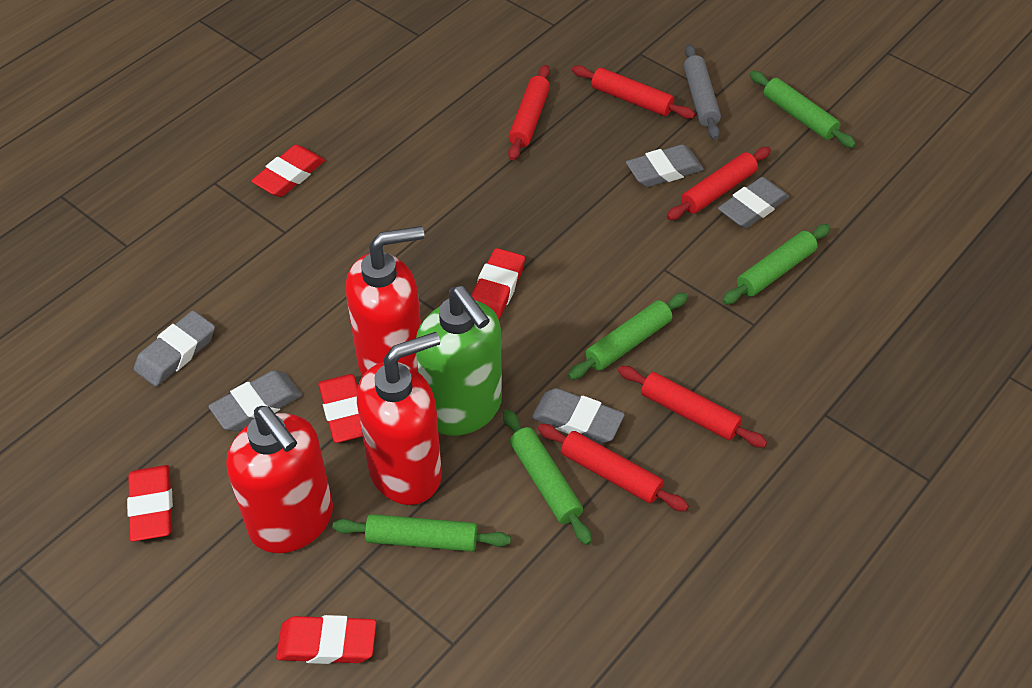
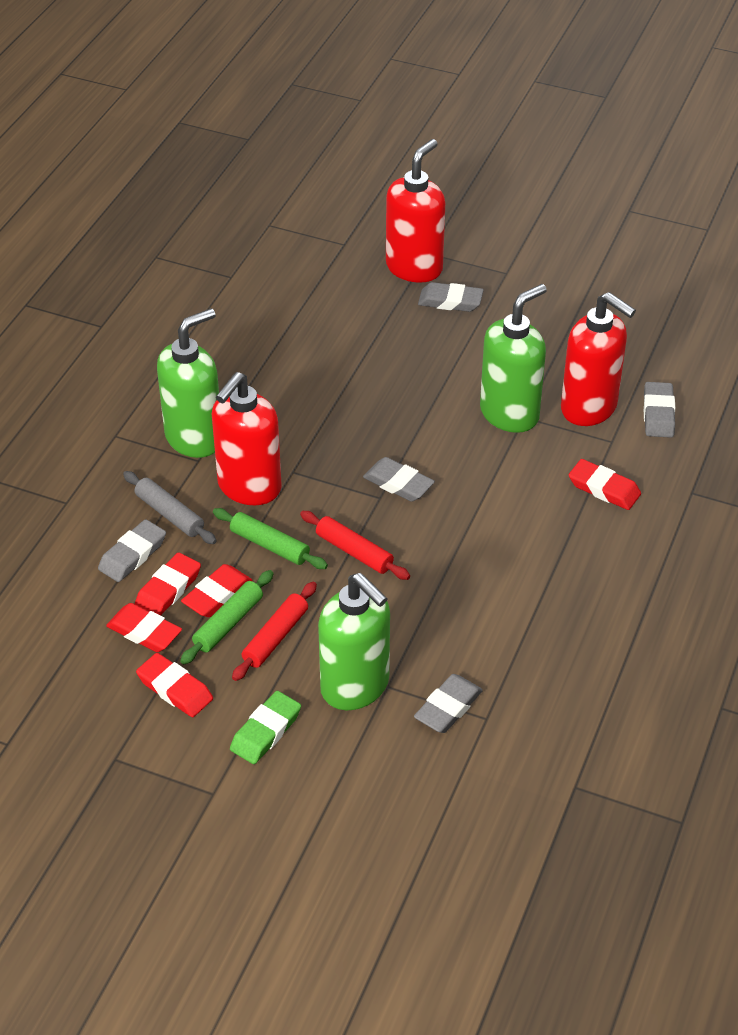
green eraser: 0 -> 1
green rolling pin: 5 -> 2
green soap dispenser: 1 -> 3
red rolling pin: 5 -> 2

